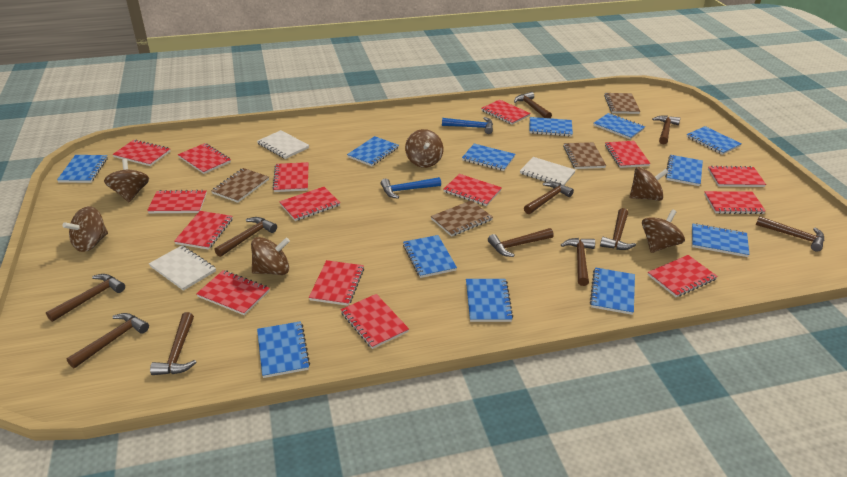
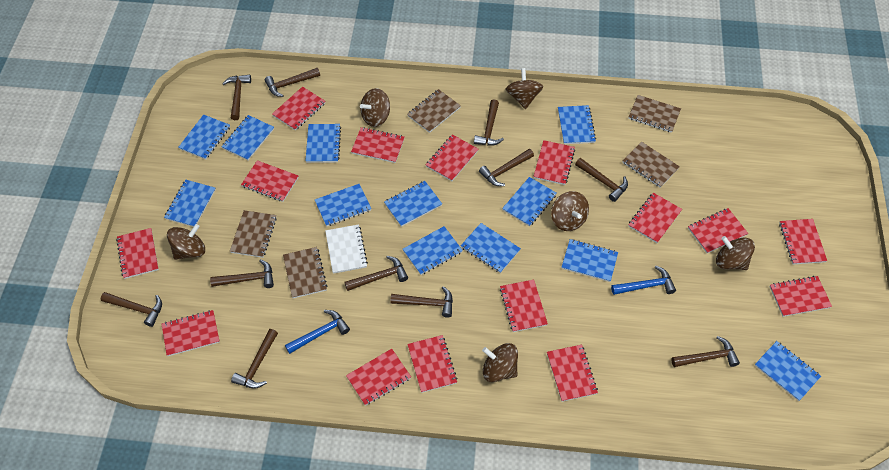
brown notebook: 4 -> 5
white notebook: 3 -> 1

